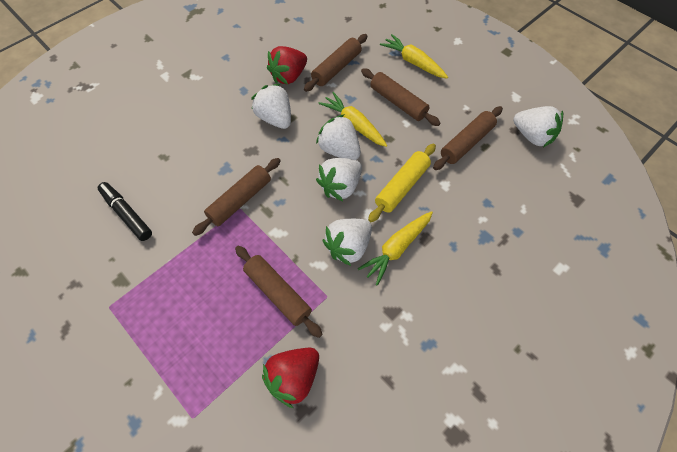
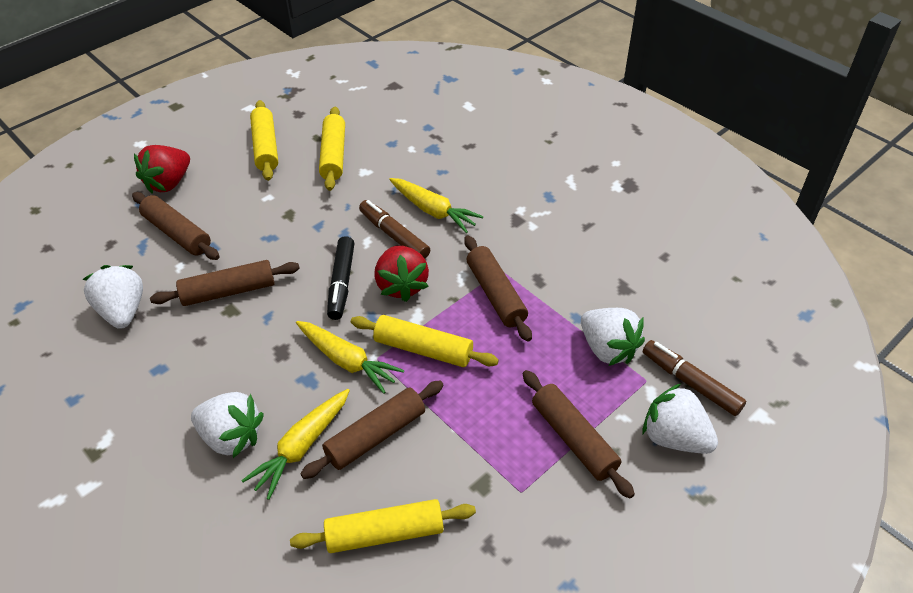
brown marker: 0 -> 2
white strawberry: 5 -> 4
yellow rolling pin: 1 -> 4

